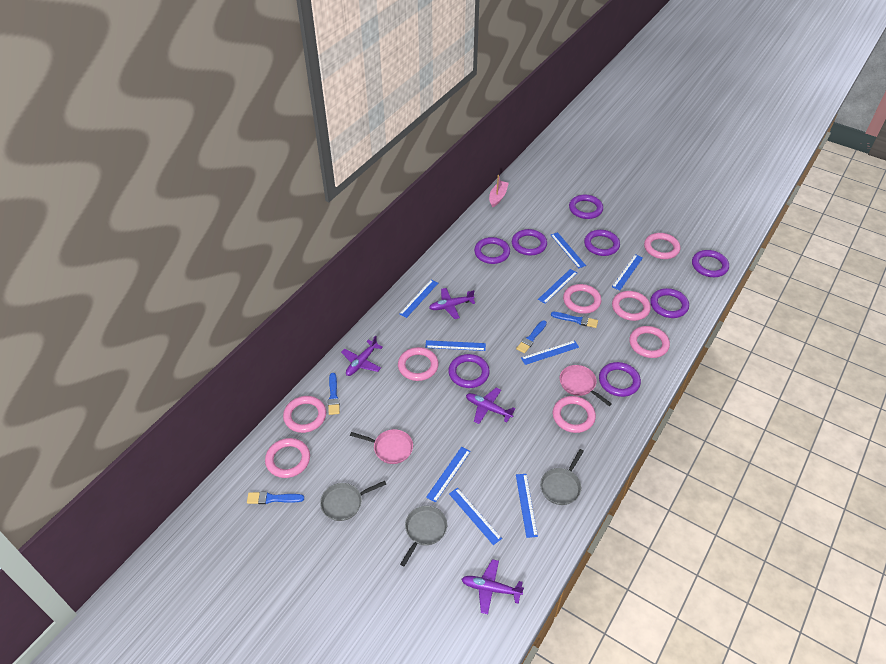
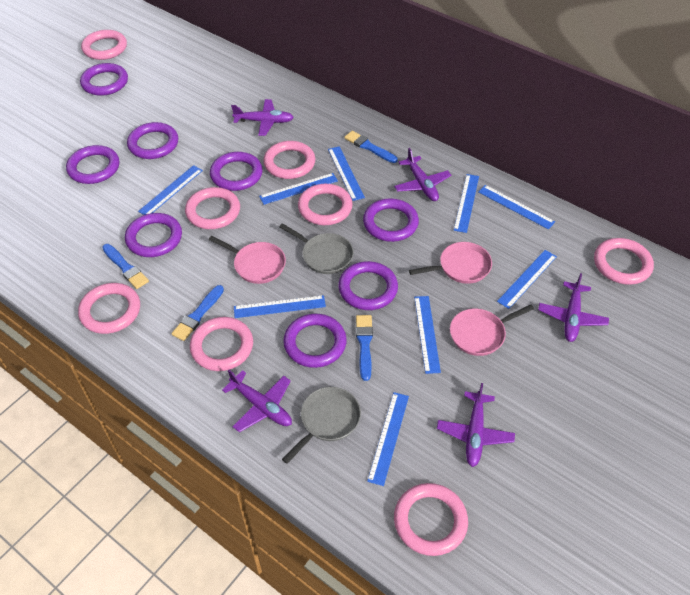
grey pan: 3 -> 2
pink boat: 1 -> 0
pink pan: 2 -> 3
purple plane: 4 -> 5

